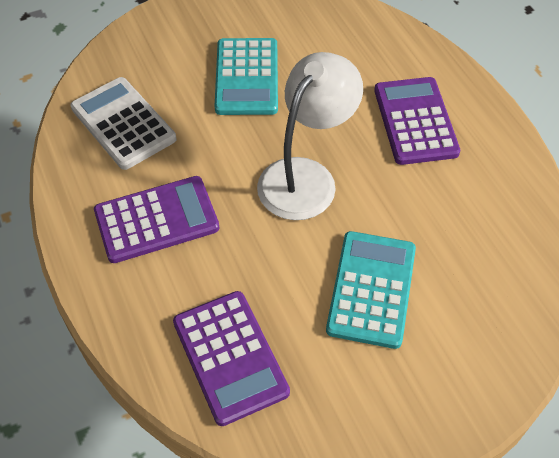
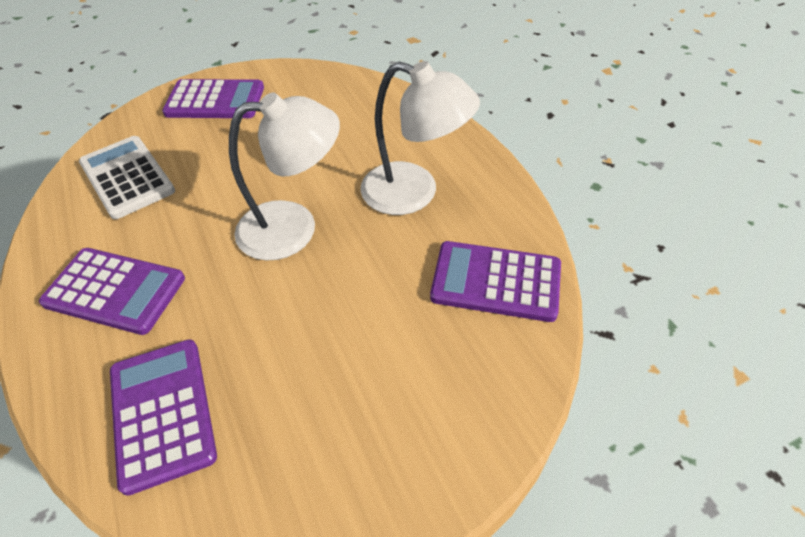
purple calculator: 3 -> 4
turquoise calculator: 2 -> 0
white lamp: 1 -> 2

